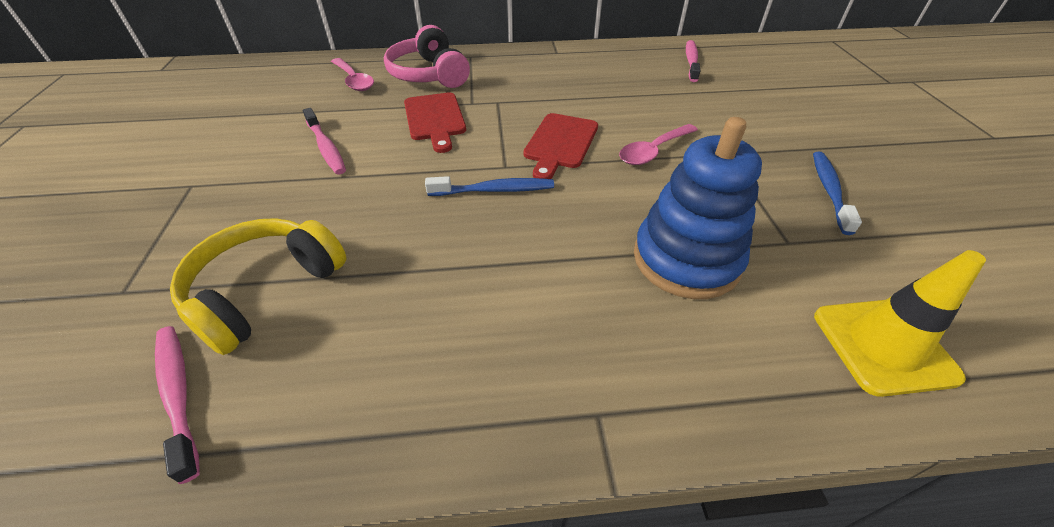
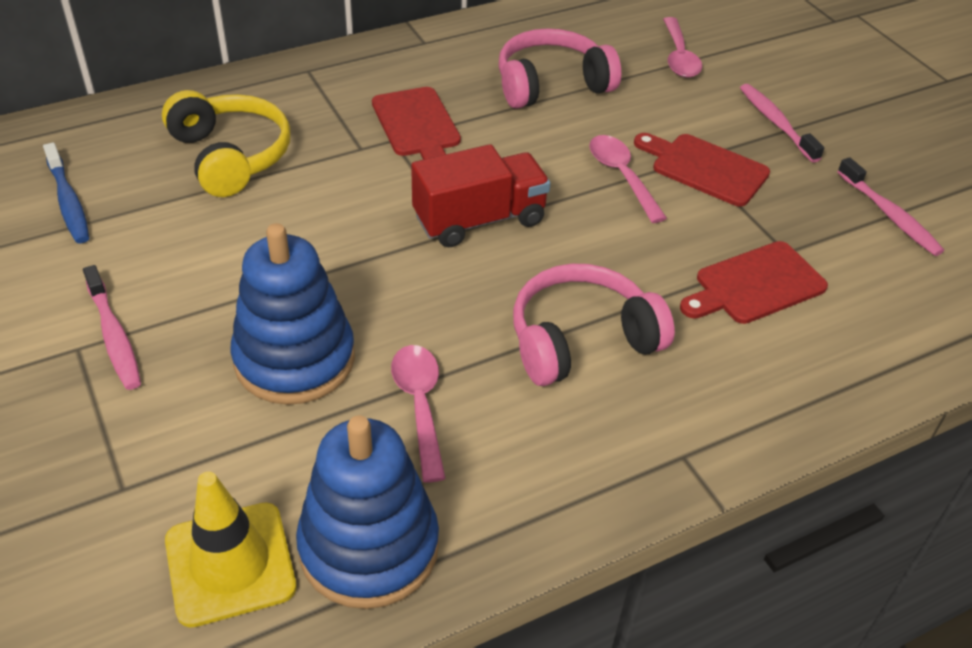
blue stacking toy: 1 -> 2
blue toothbrush: 2 -> 1
pink headphones: 1 -> 2
pink spoon: 2 -> 3
red cutting board: 2 -> 3
red truck: 0 -> 1

